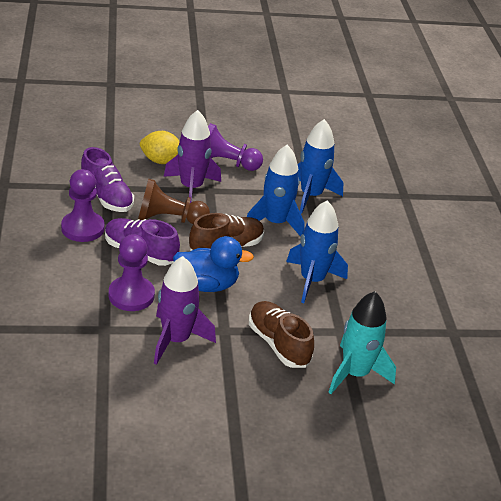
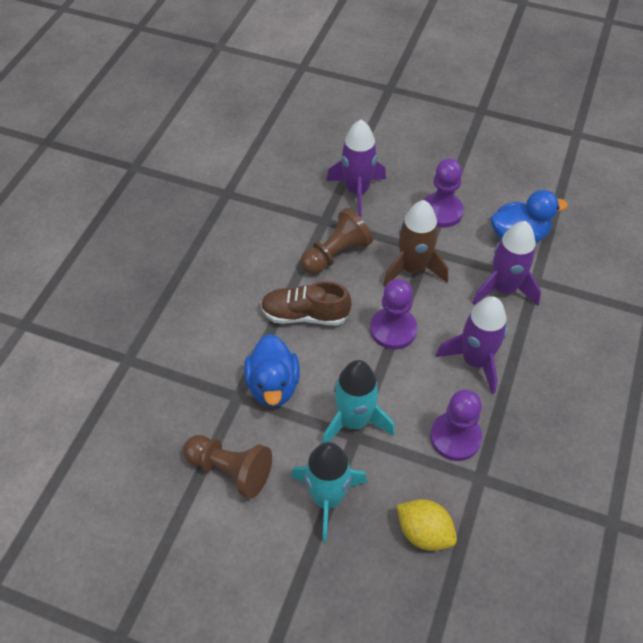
blue duck: 1 -> 2
blue rocket: 3 -> 0
brown pawn: 1 -> 2
brown rocket: 0 -> 1
brown shoe: 2 -> 1
purple rocket: 2 -> 3
purple shoe: 2 -> 0
turquoise rocket: 1 -> 2

